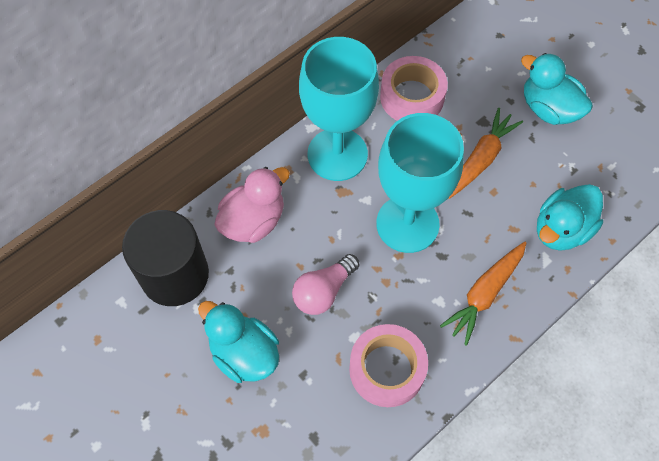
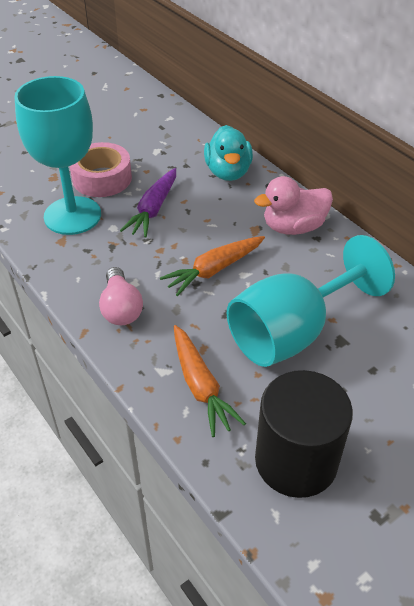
pink tape: 2 -> 1
purple carrot: 0 -> 1
turquoise duck: 3 -> 1

